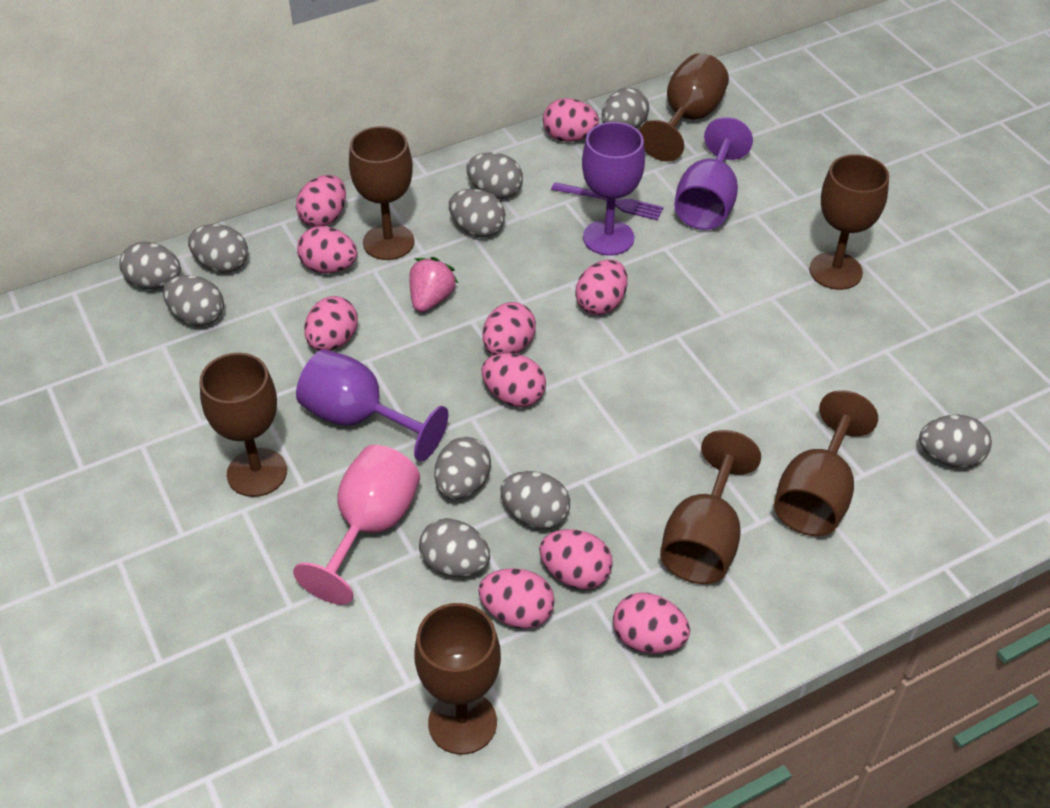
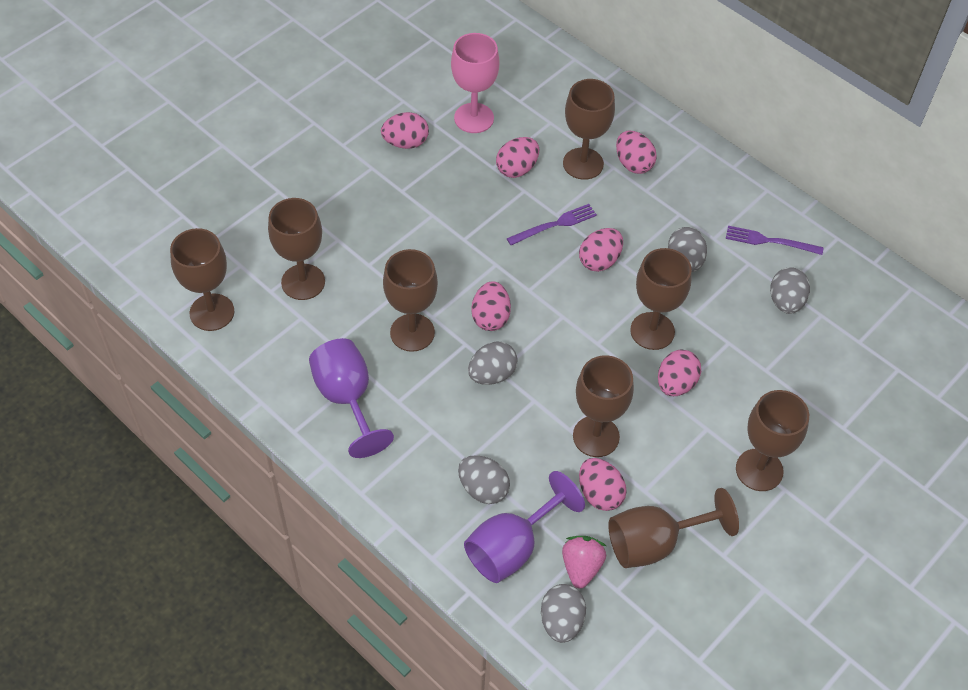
brown goblet: 7 -> 8
grey egg: 10 -> 5
pink egg: 10 -> 7
purple fork: 1 -> 2
purple goblet: 3 -> 2

